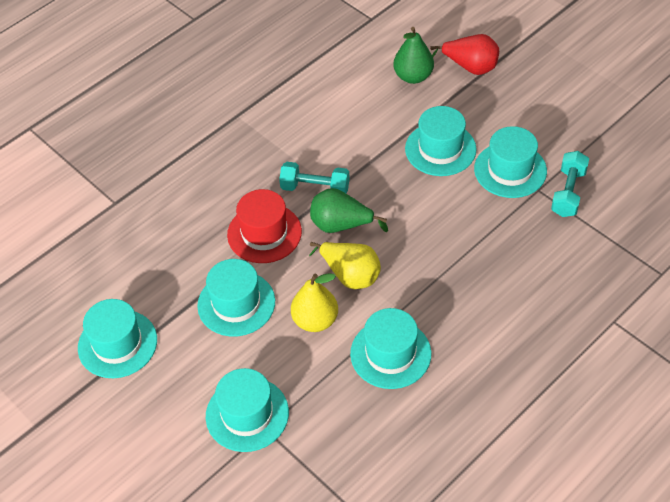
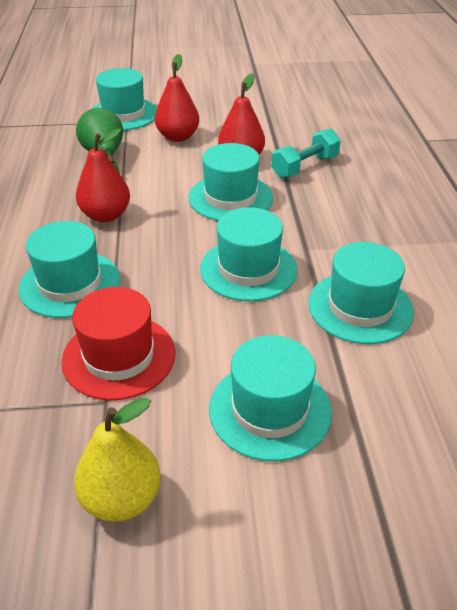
green pear: 2 -> 1
red pear: 1 -> 3
turquoise dumbbell: 2 -> 1
yellow pear: 2 -> 1

